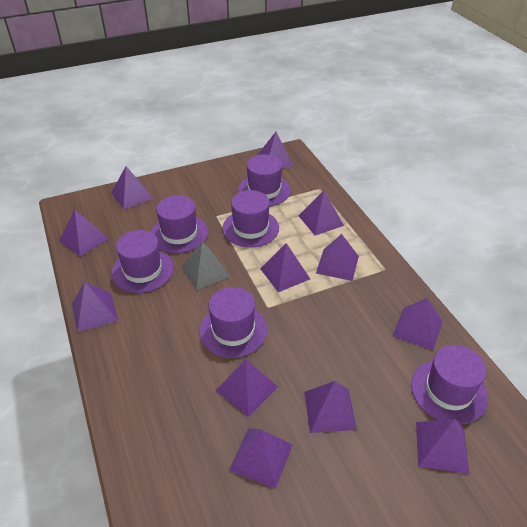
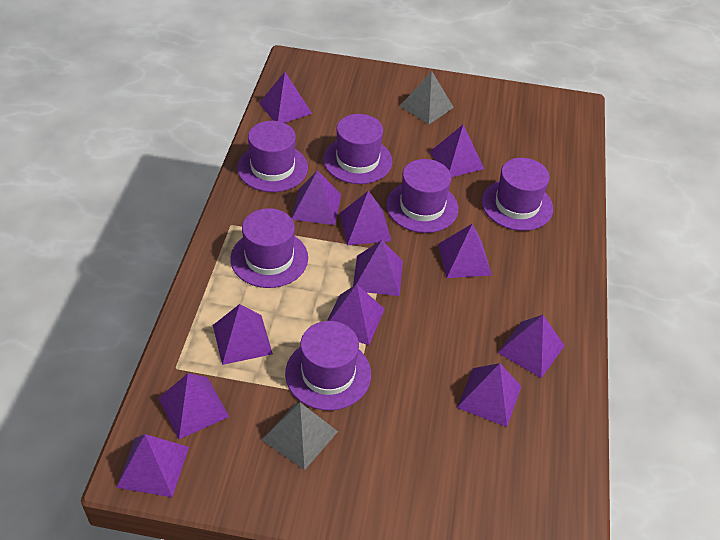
grey pyramid: 1 -> 2

